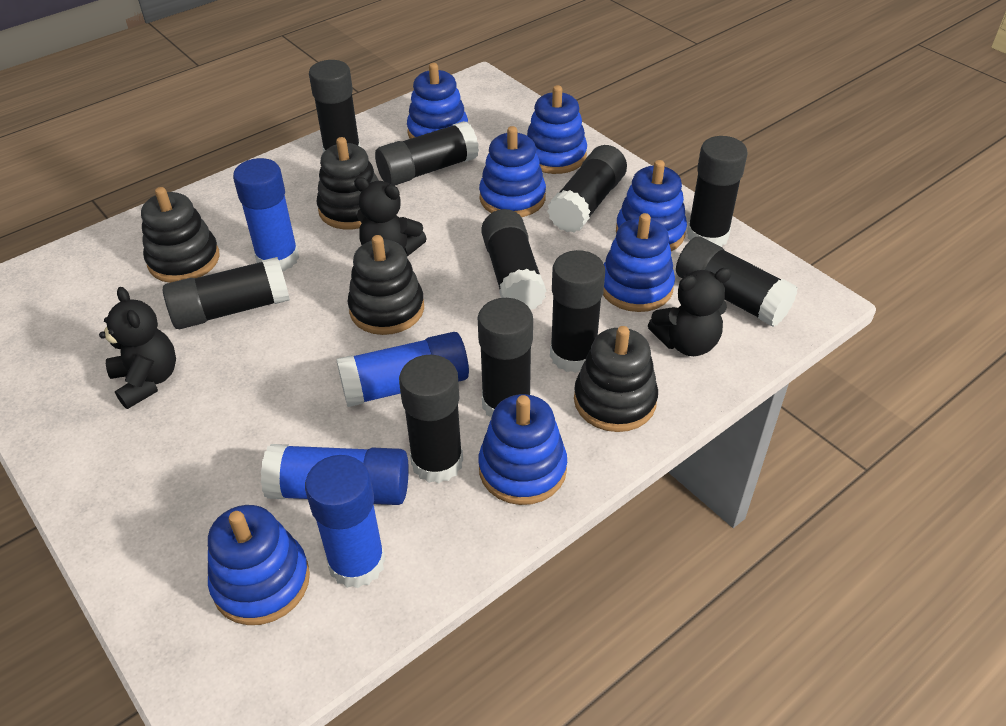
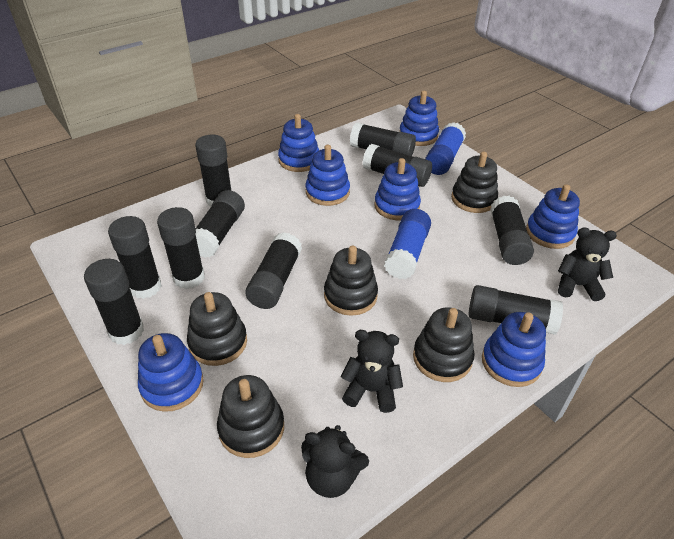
black stacking toy: 4 -> 5
blue glue stick: 4 -> 2

